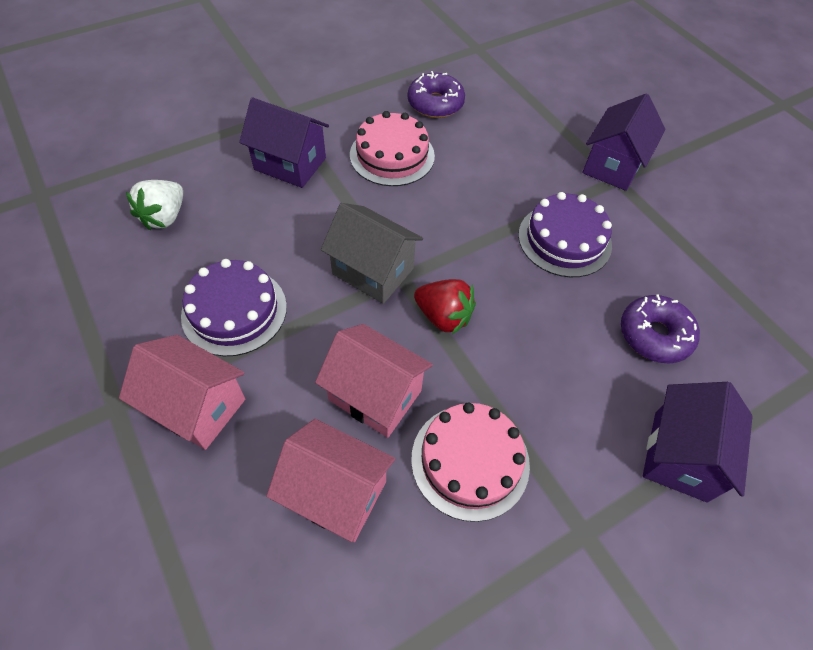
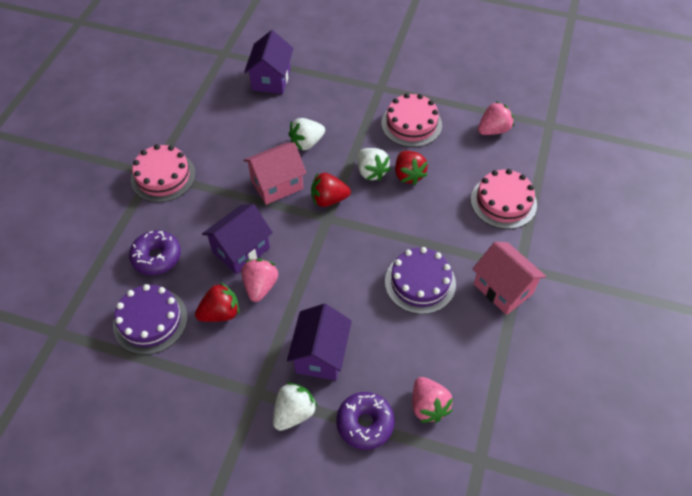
grey house: 1 -> 0
pink cake: 2 -> 3
pink house: 3 -> 2
pink strawberry: 0 -> 3
red strawberry: 1 -> 3
white strawberry: 1 -> 3

